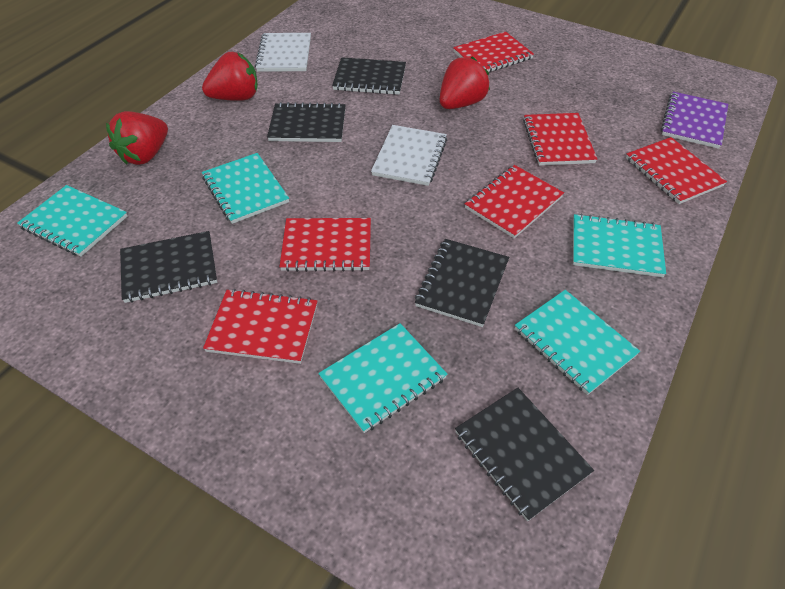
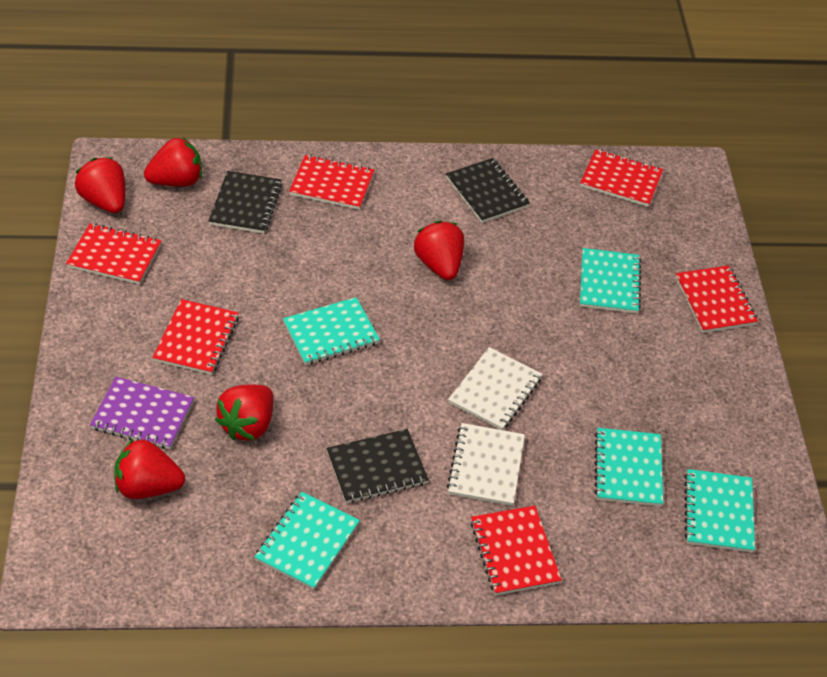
black notebook: 5 -> 3
red strawberry: 3 -> 5

